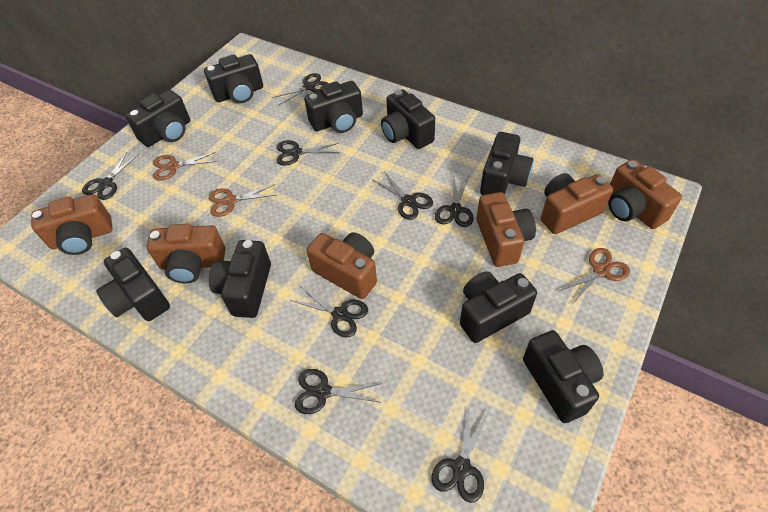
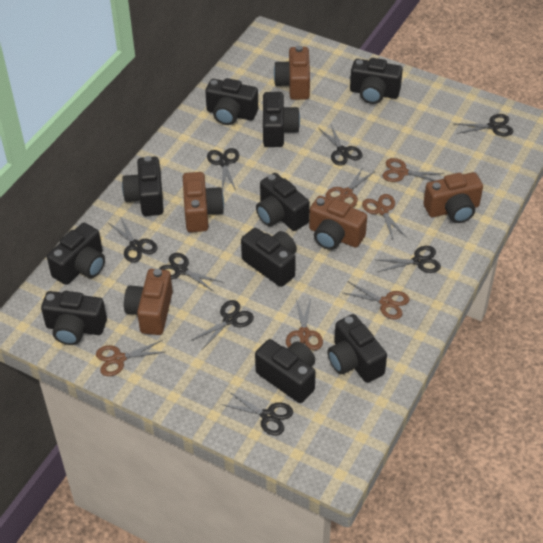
black camera: 9 -> 10
brown camera: 6 -> 5
brown scissors: 3 -> 6

